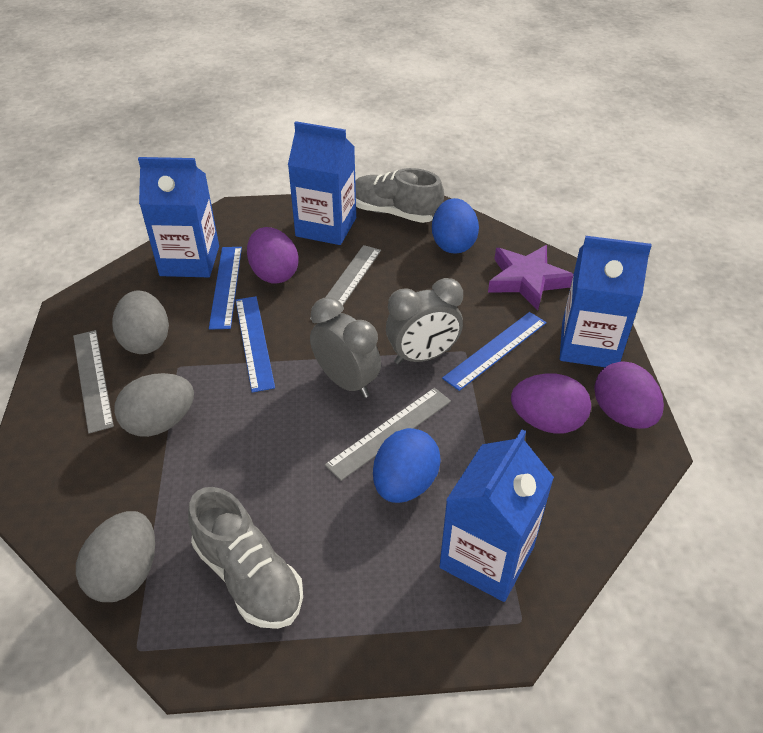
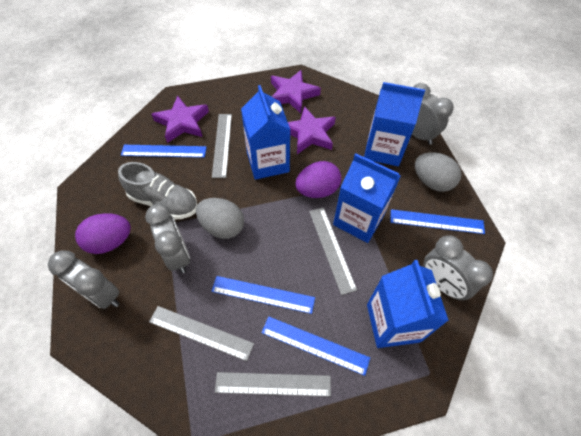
blue egg: 2 -> 0
blue ruler: 3 -> 4
grey clock: 2 -> 4
grey egg: 3 -> 2
grey ruler: 3 -> 4
grey shoe: 2 -> 1
purple egg: 3 -> 2
purple star: 1 -> 3

